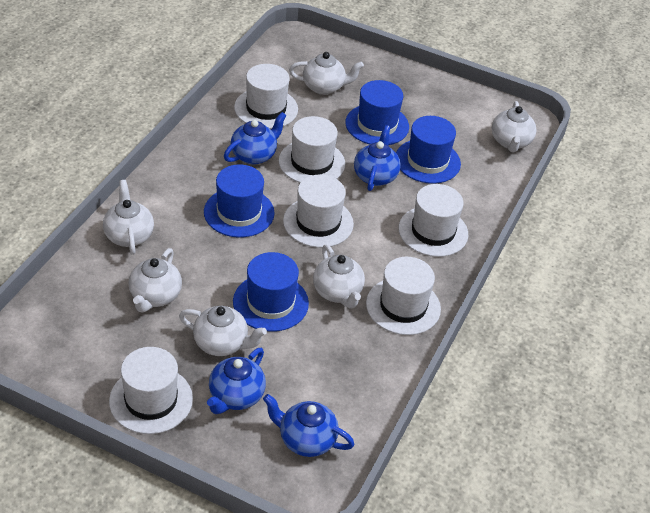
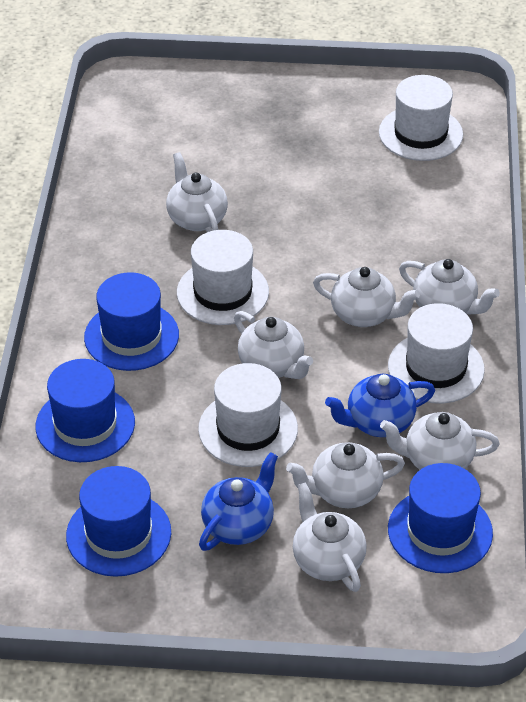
blue teapot: 4 -> 2
white hat: 6 -> 4
white teapot: 6 -> 7

